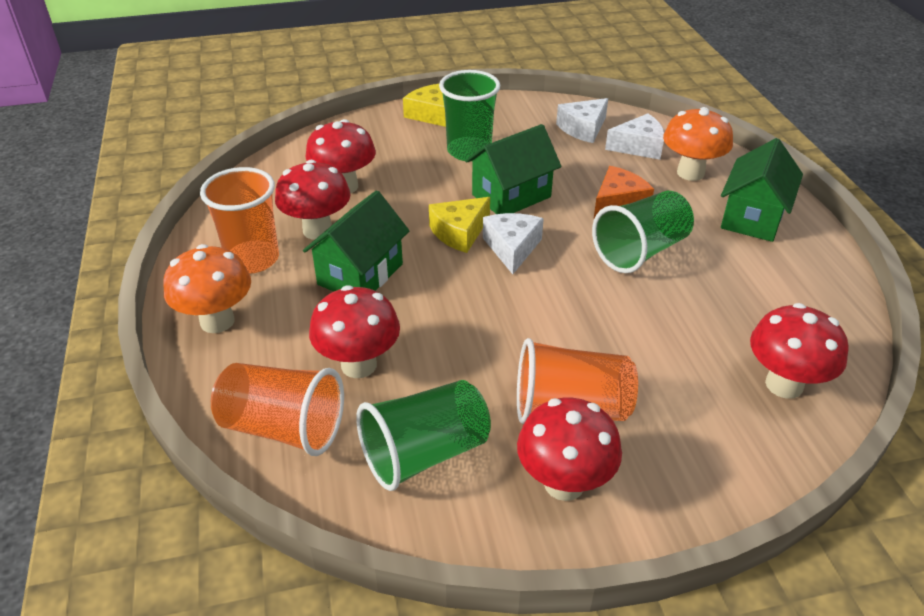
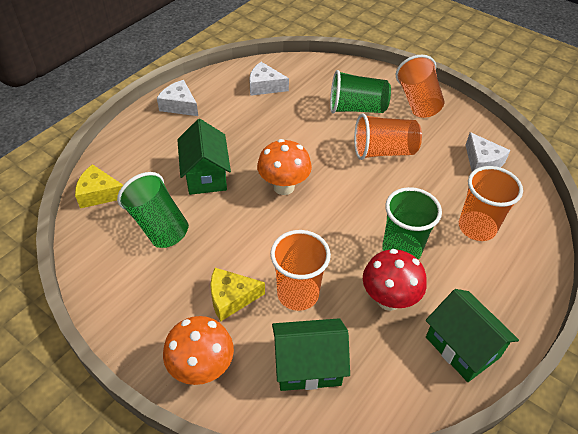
orange cheese: 1 -> 0
orange cup: 3 -> 4
red mushroom: 5 -> 1

